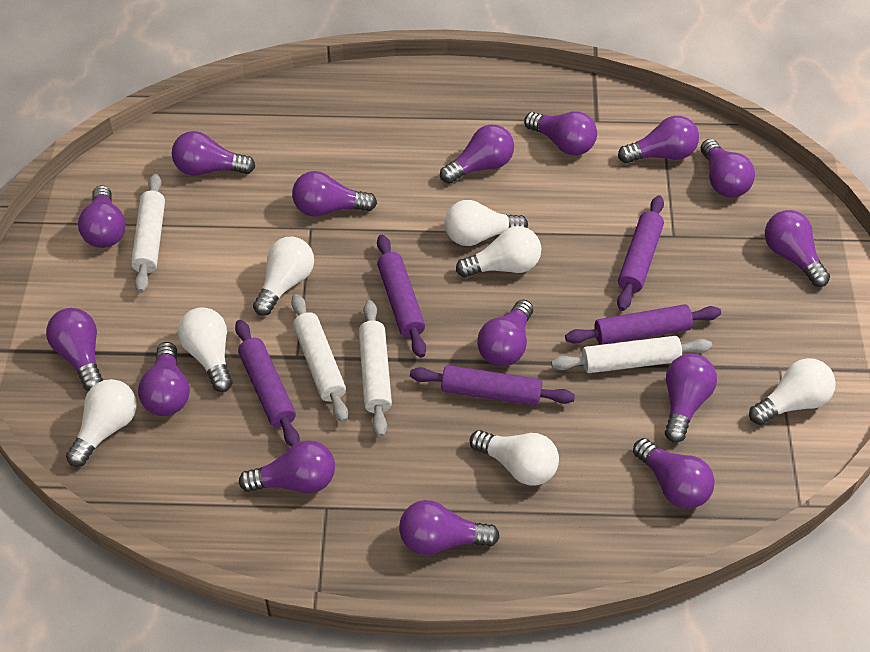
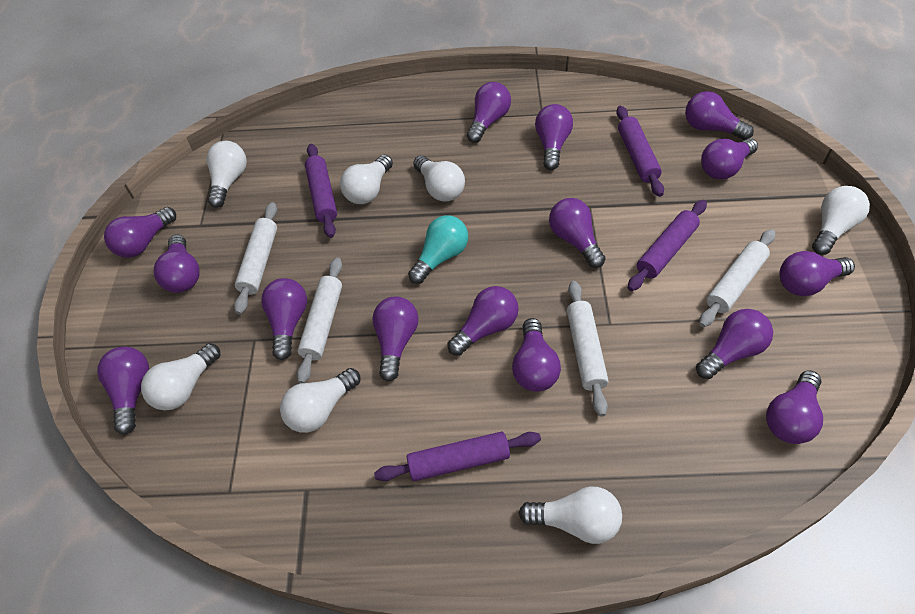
purple rolling pin: 5 -> 4
turquoise light bulb: 0 -> 1

